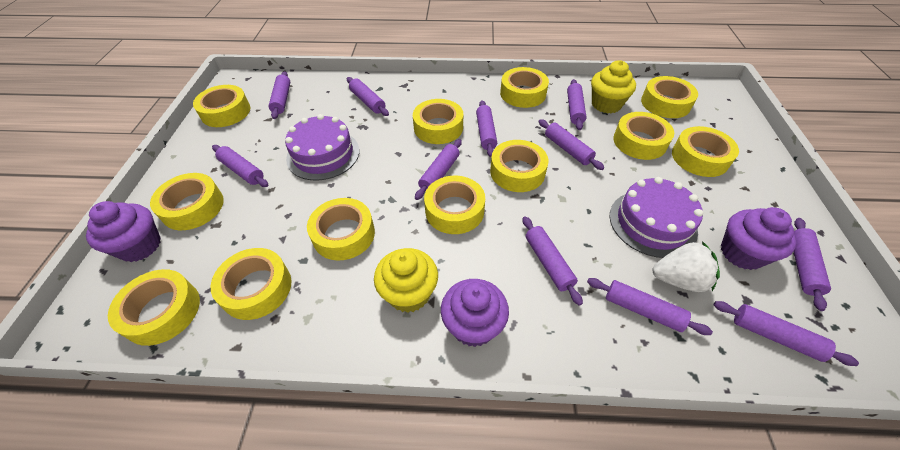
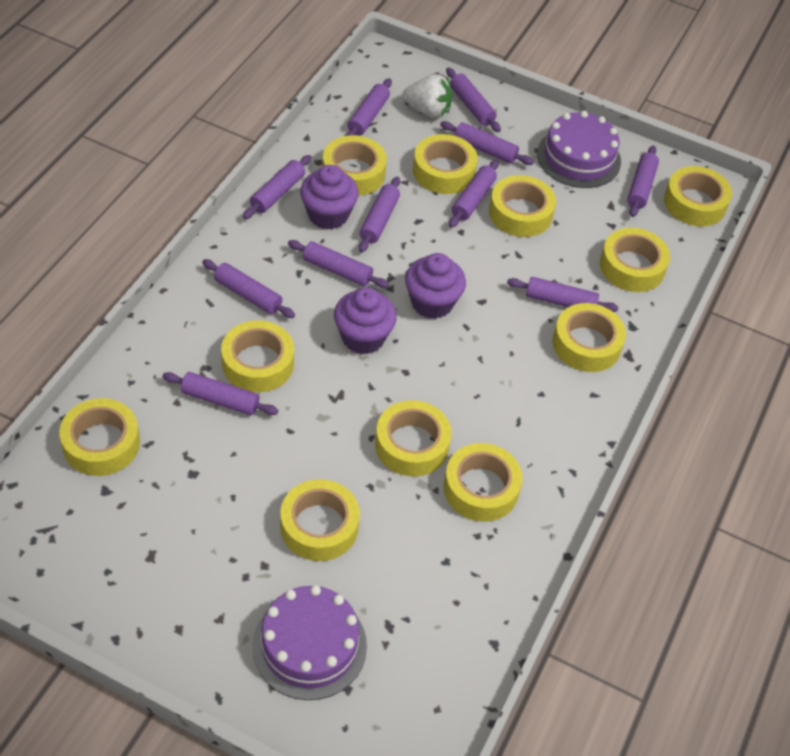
yellow cupcake: 2 -> 0
yellow tape: 12 -> 11

